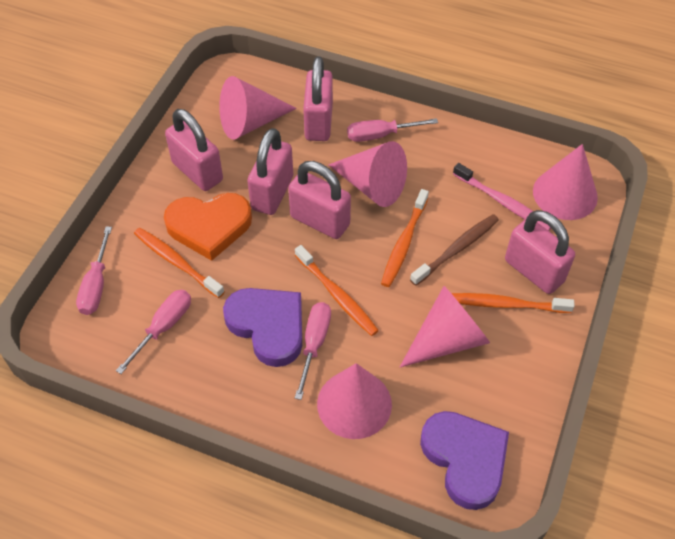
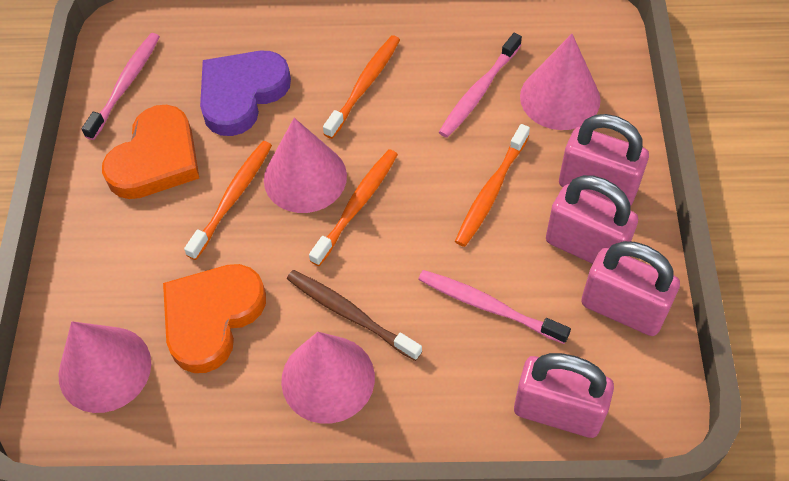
orange heart: 1 -> 2
pink cone: 5 -> 4
pink padlock: 5 -> 4
pink screwdriver: 4 -> 0
pink toothbrush: 1 -> 3
purple heart: 2 -> 1

